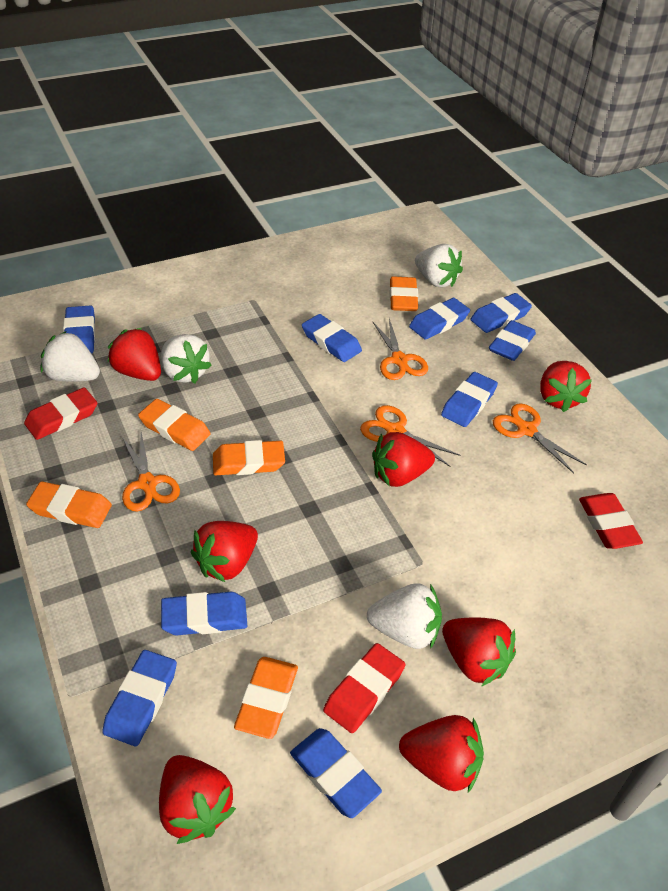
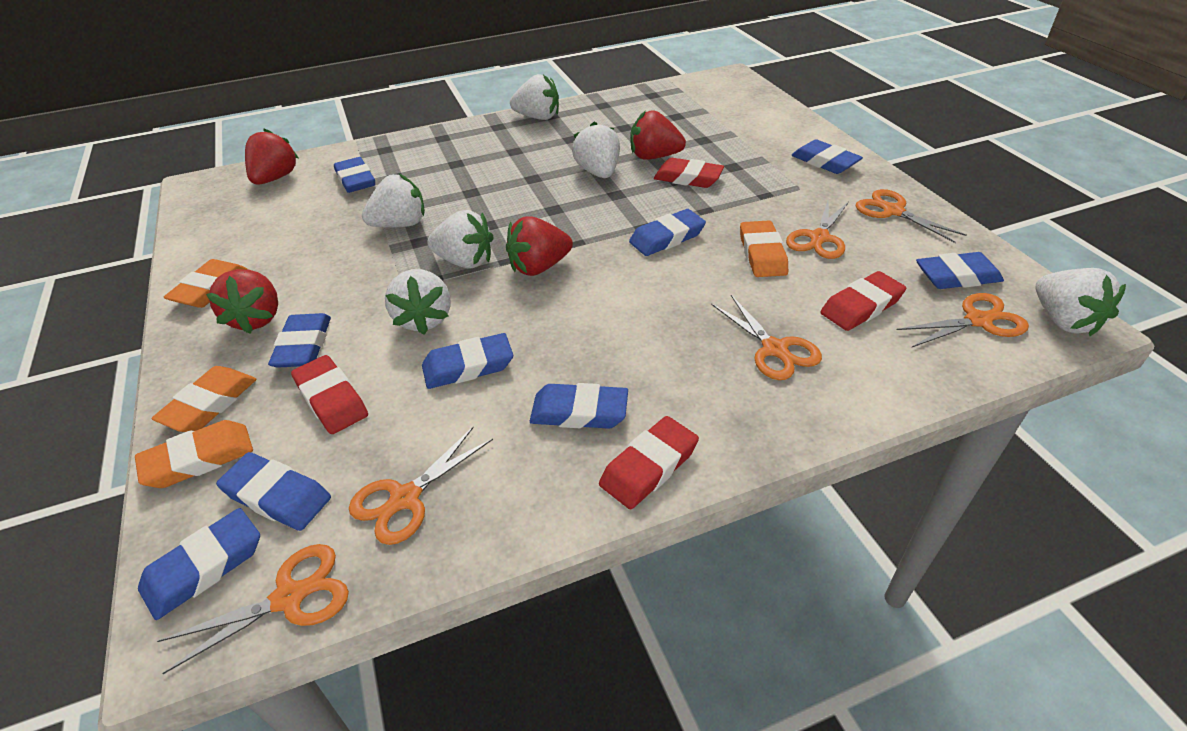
orange eraser: 5 -> 4
orange scissors: 4 -> 6
red eraser: 3 -> 4
red strawberry: 7 -> 4
white strawberry: 4 -> 6

